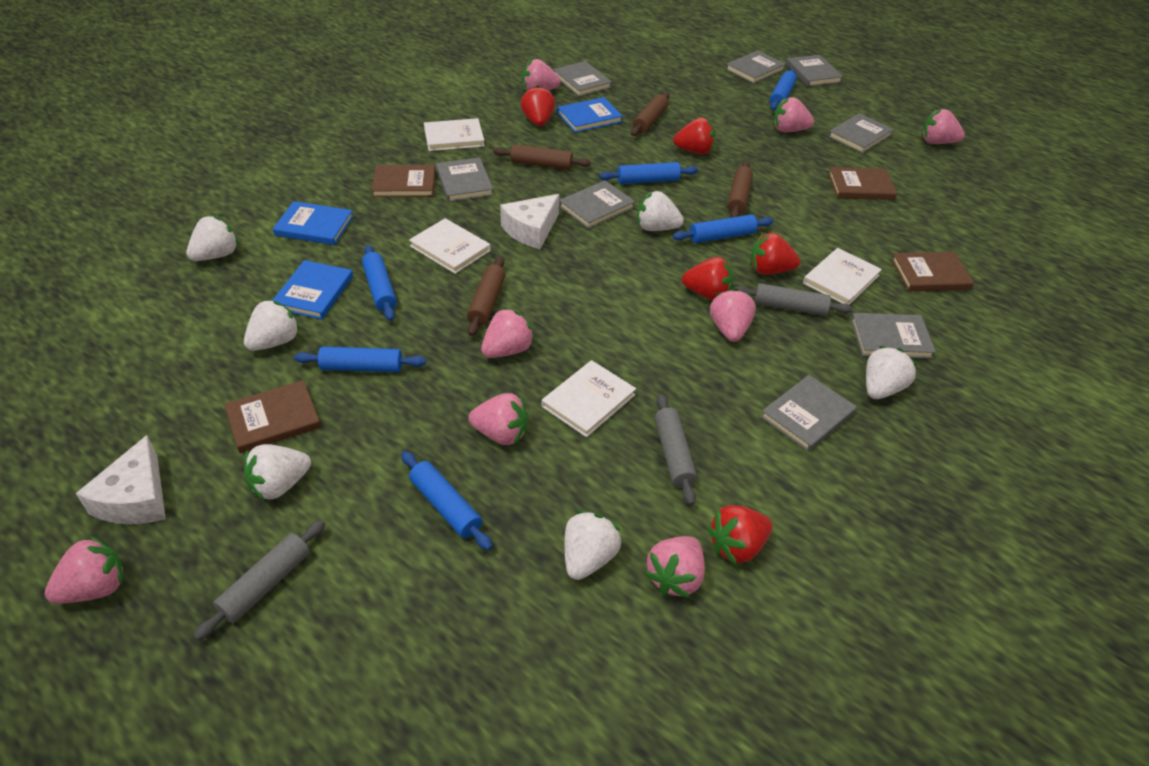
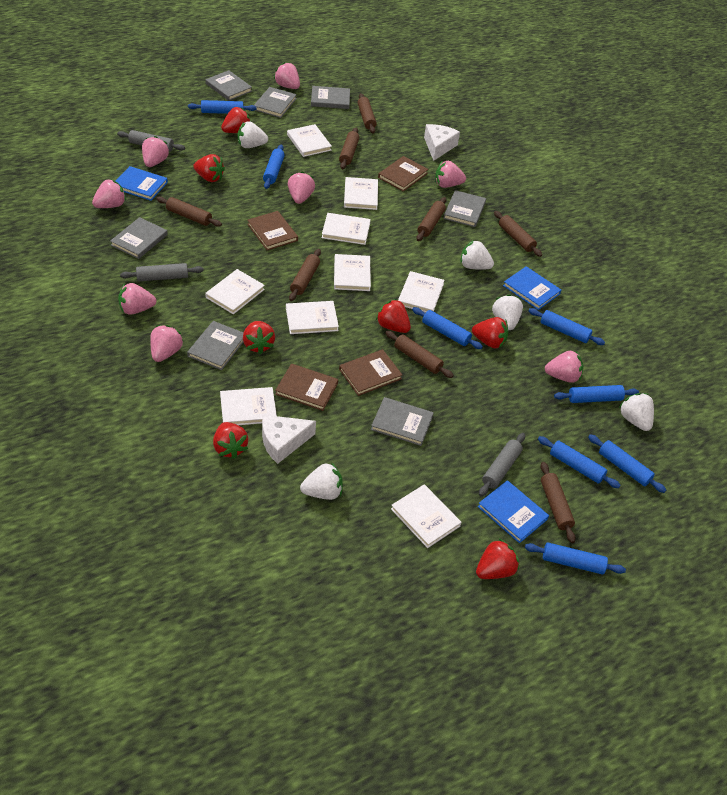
blue rolling pin: 6 -> 8
brown rolling pin: 4 -> 8
grey book: 8 -> 7
red strawberry: 5 -> 7
white book: 4 -> 9
white strawberry: 6 -> 5

